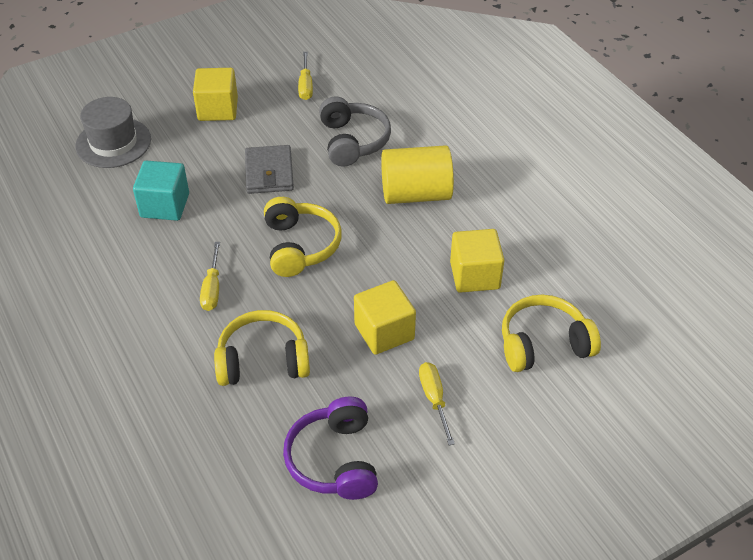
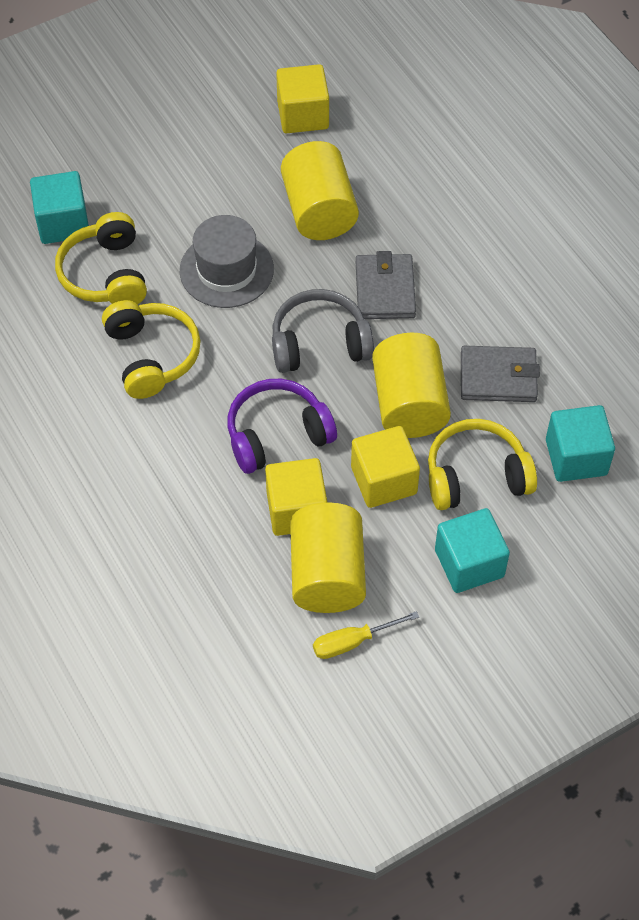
grey wallet: 1 -> 2
turquoise cube: 1 -> 3
yellow cylinder: 1 -> 3
yellow screwdriver: 3 -> 1

